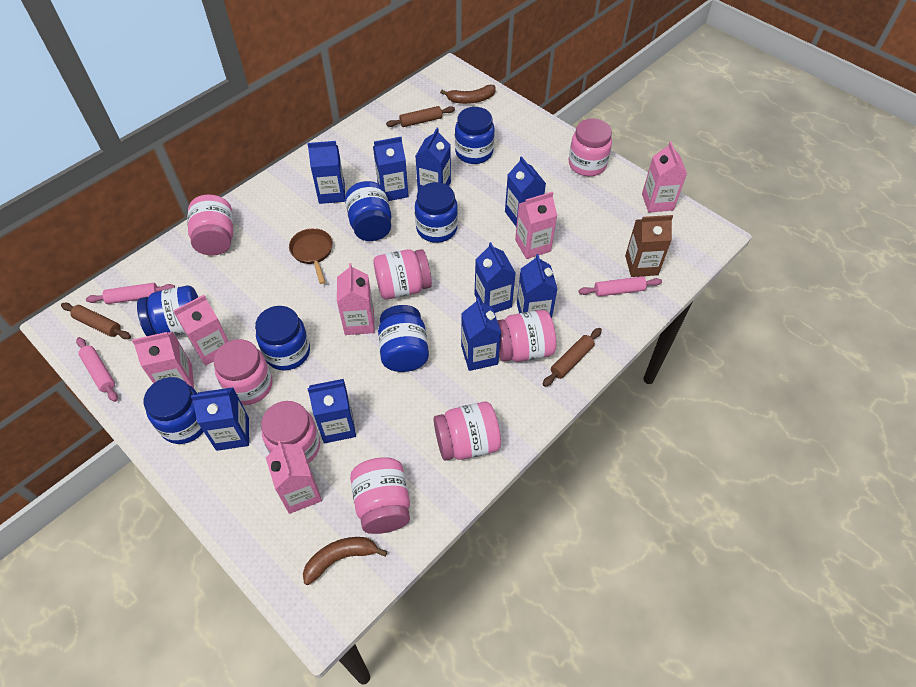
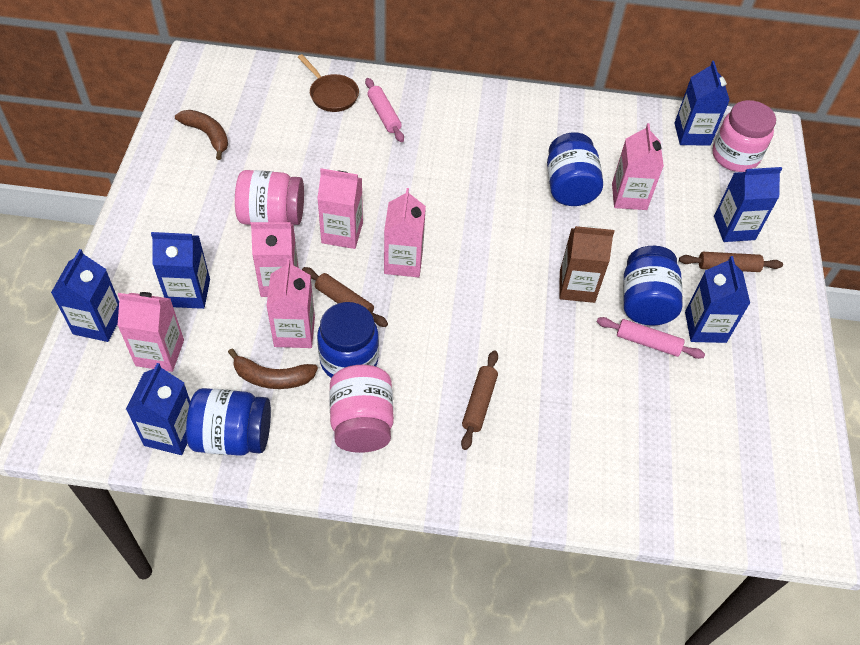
blue carton: 9 -> 6
blue jar: 7 -> 4
pink jar: 8 -> 3
pink rolling pin: 3 -> 2

